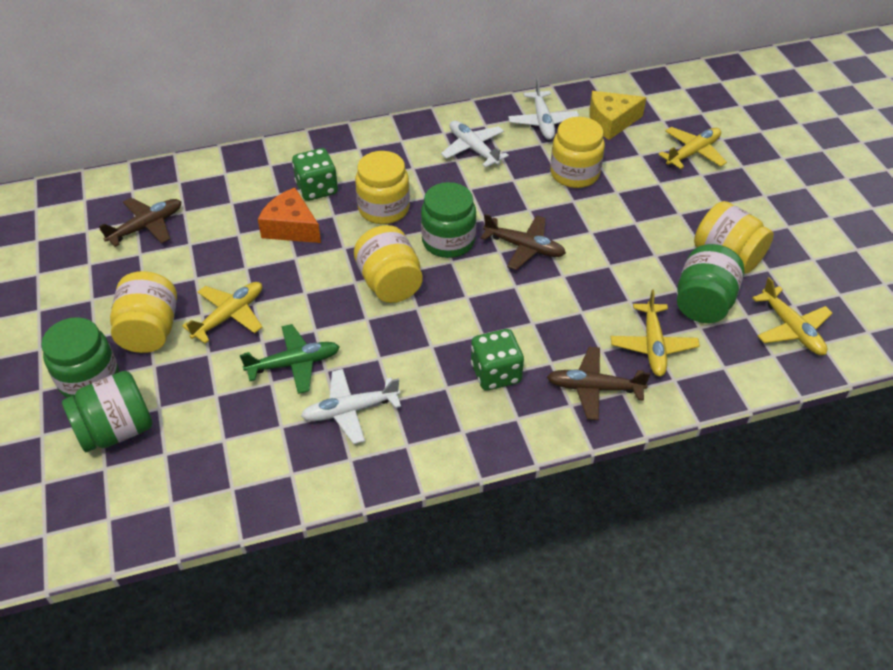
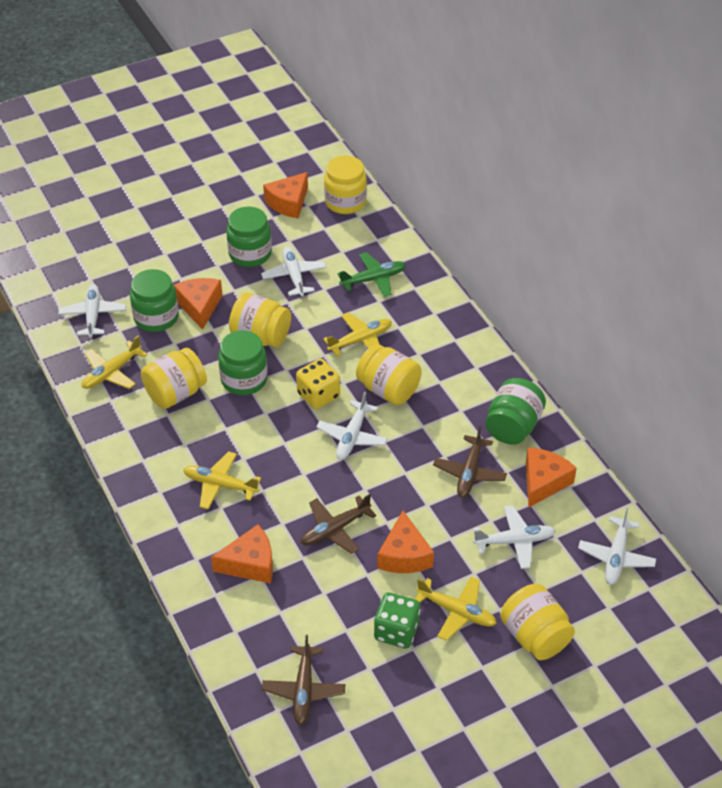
green dice: 2 -> 1
orange cheese: 1 -> 5
white plane: 3 -> 5
yellow cheese: 1 -> 0
yellow dice: 0 -> 1

